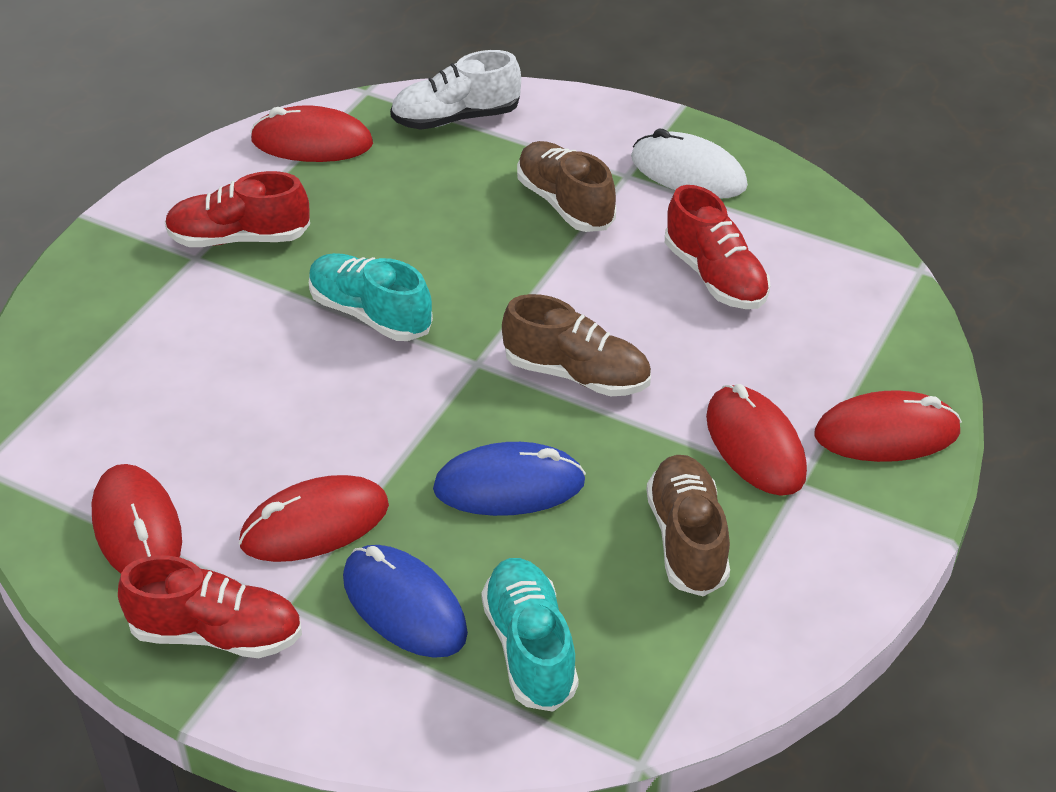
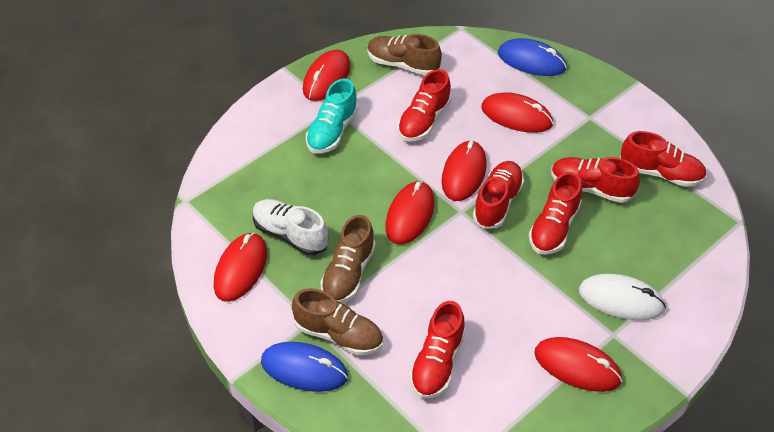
red mouse: 5 -> 6
red shoe: 3 -> 6
turquoise shoe: 2 -> 1

